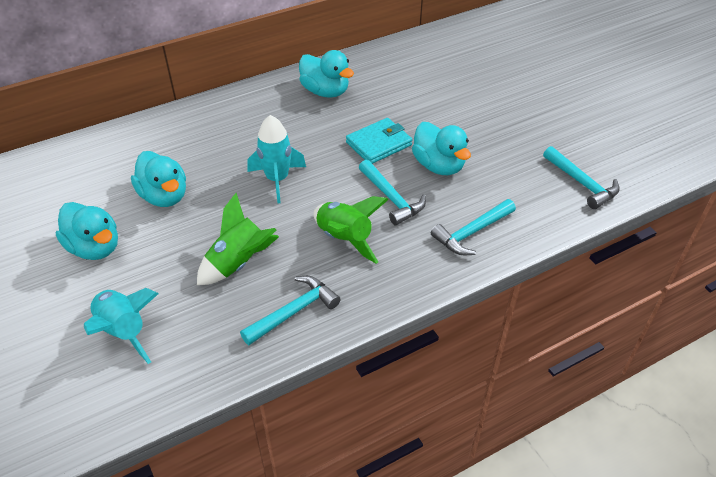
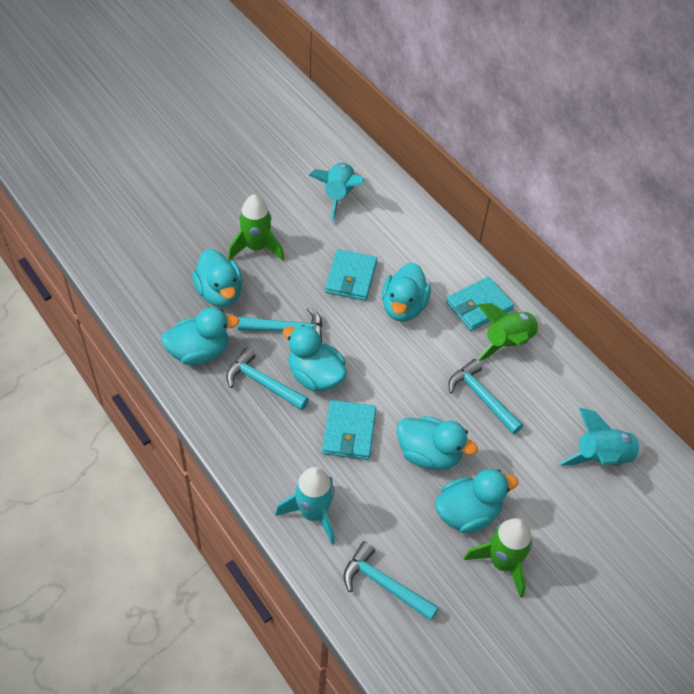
green rocket: 2 -> 3
turquoise duck: 4 -> 6
turquoise rocket: 2 -> 3
turquoise wallet: 1 -> 3

